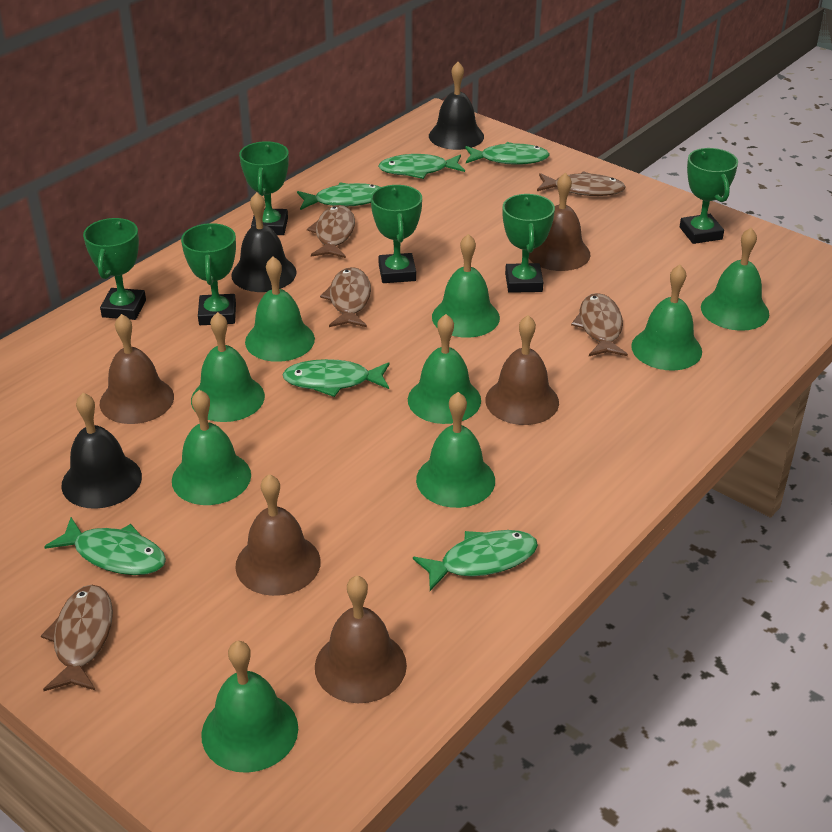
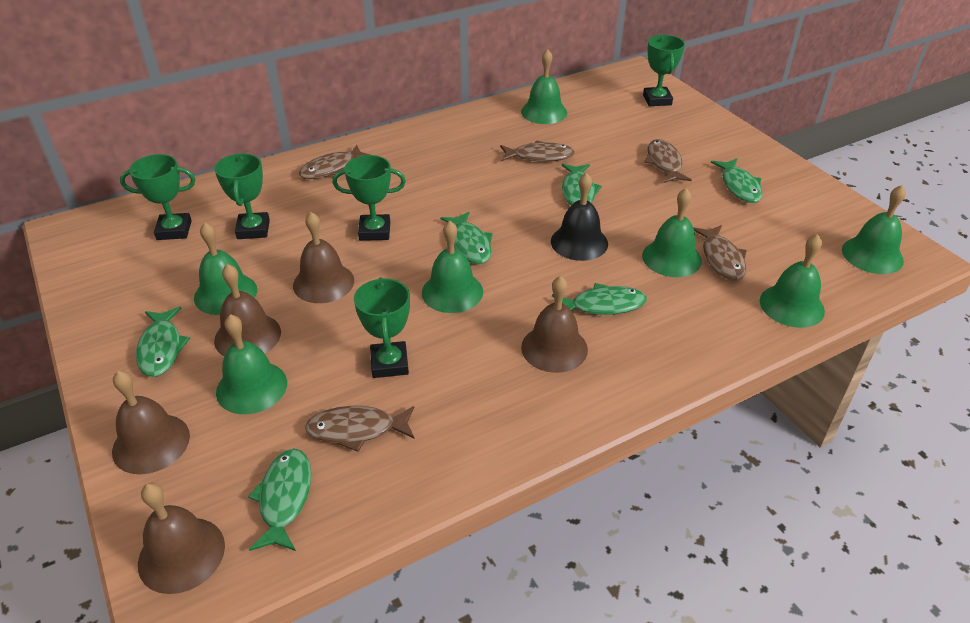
black bell: 3 -> 1
green bell: 9 -> 7
green trophy: 6 -> 5

